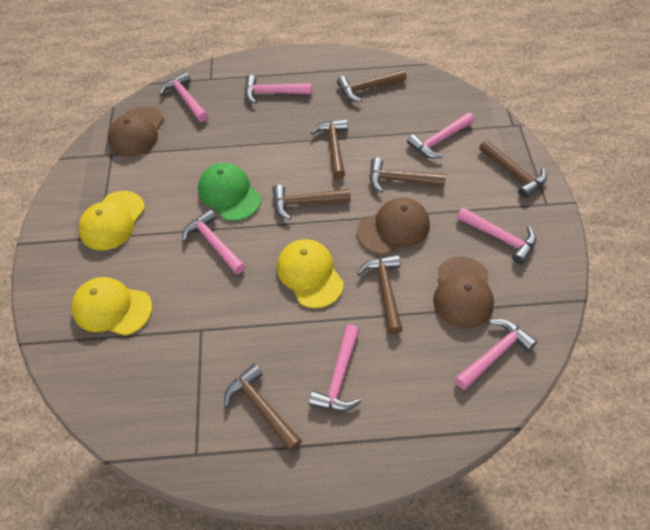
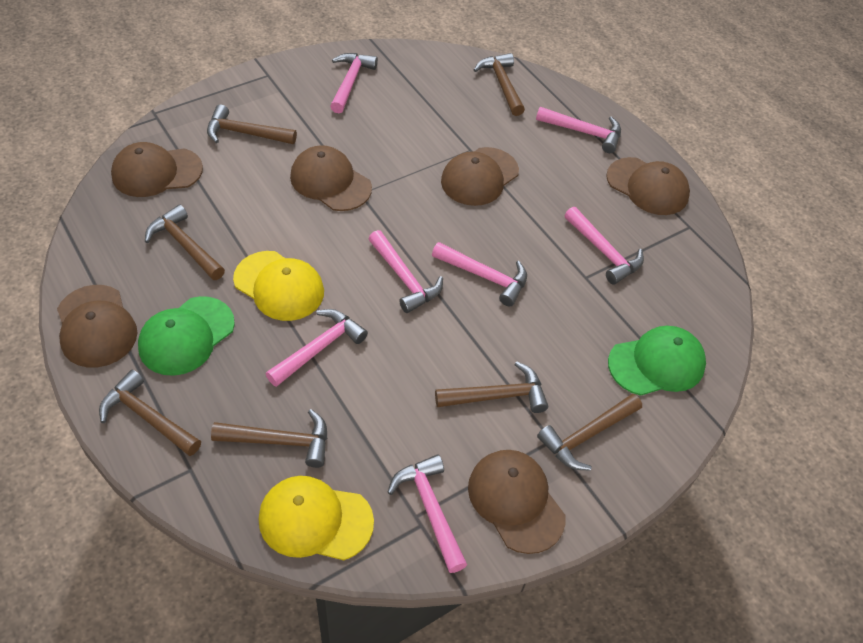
brown cap: 3 -> 6
green cap: 1 -> 2
yellow cap: 3 -> 2

